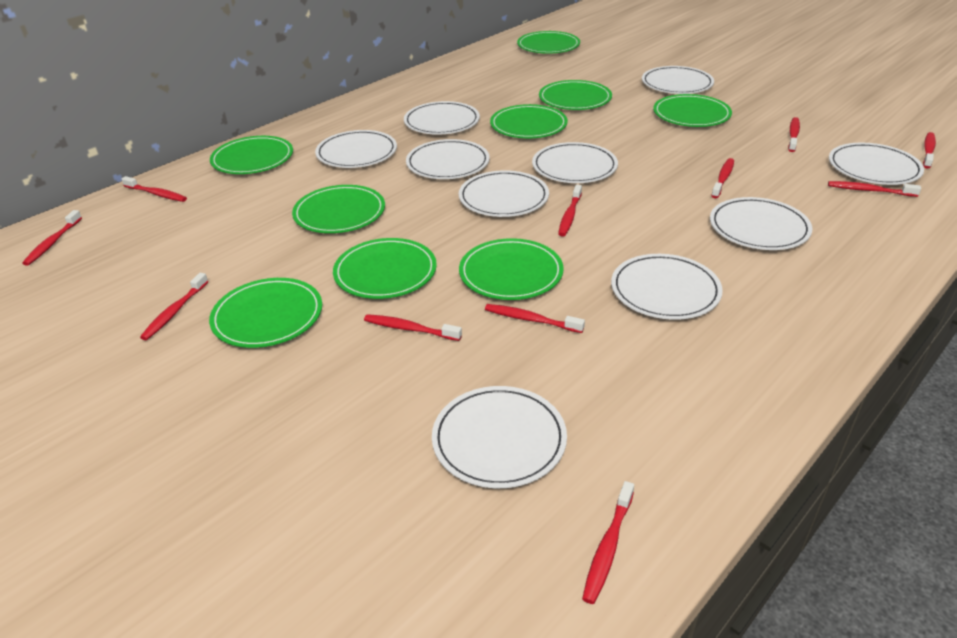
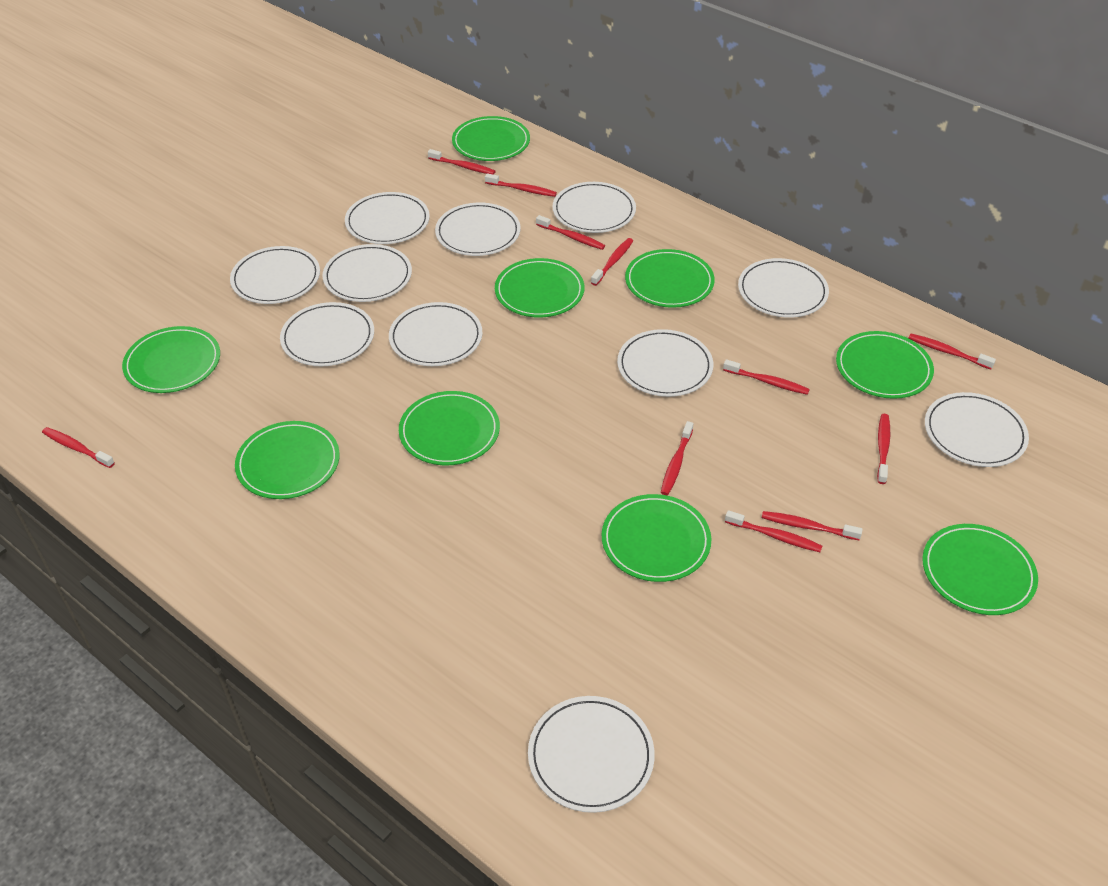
white plate: 10 -> 11

